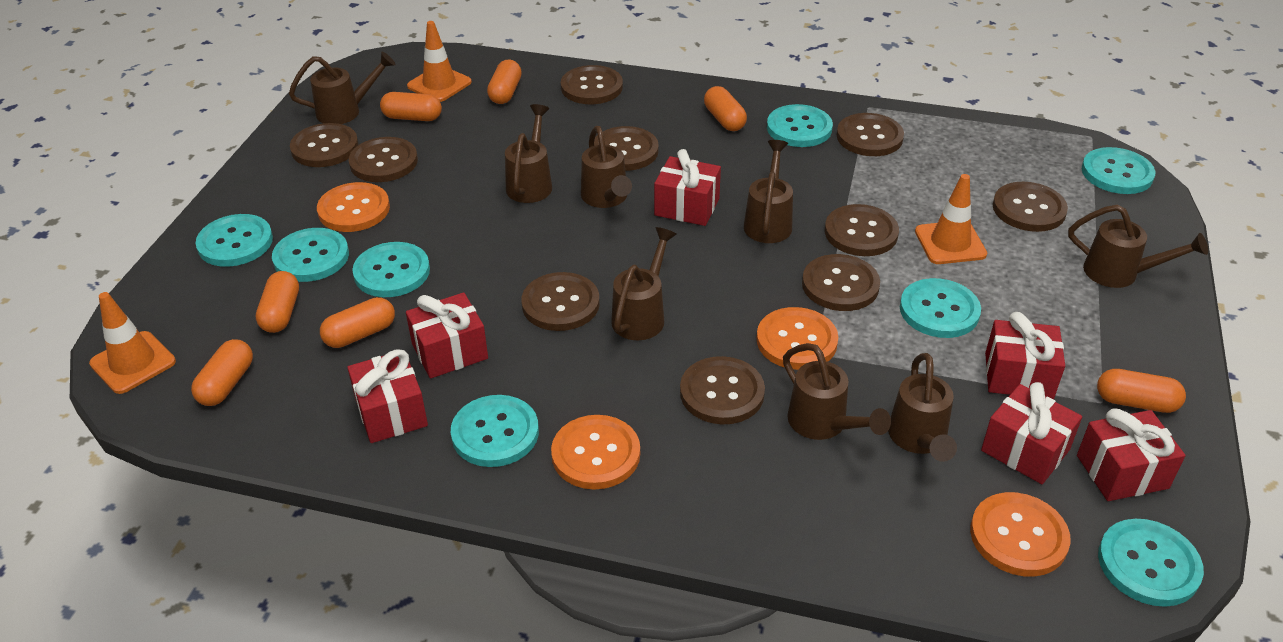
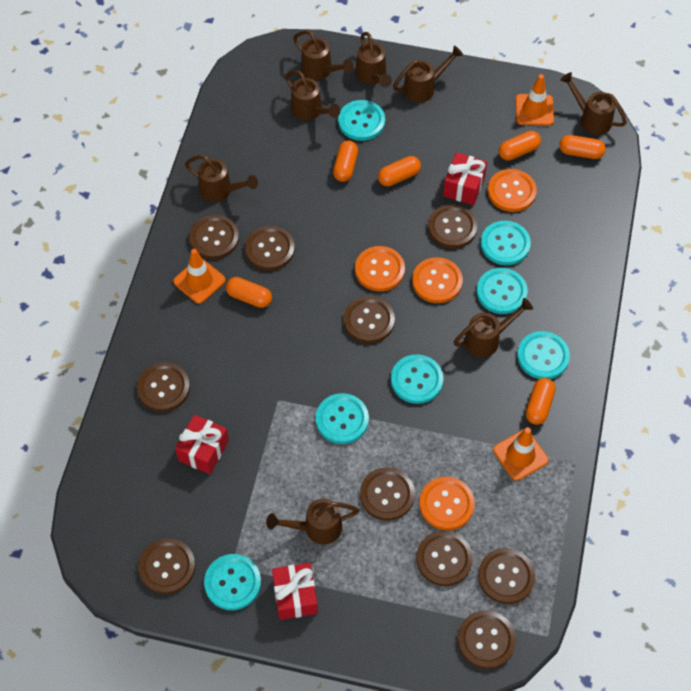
orange capsule: 7 -> 6
red gift: 6 -> 3
turquoise button: 8 -> 7

